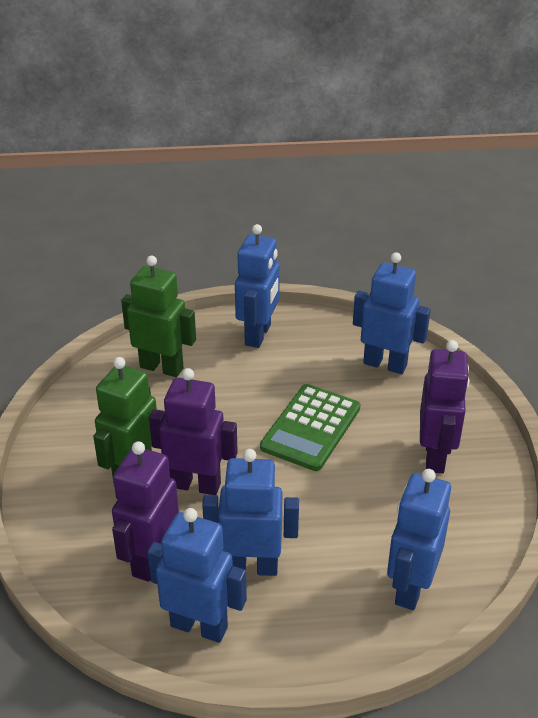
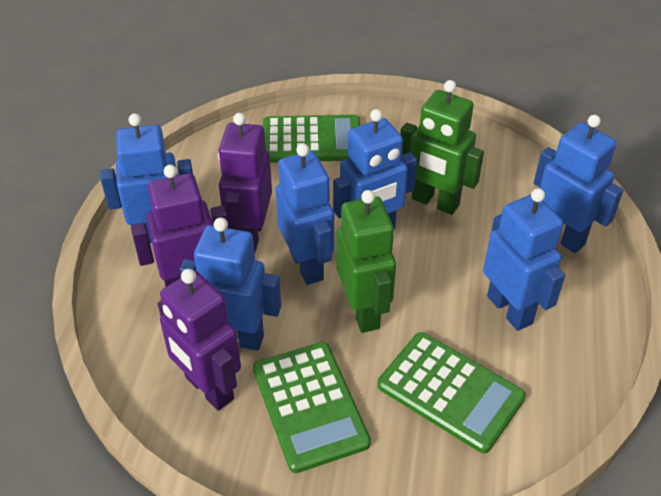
blue robot: 5 -> 6
green calculator: 1 -> 3

